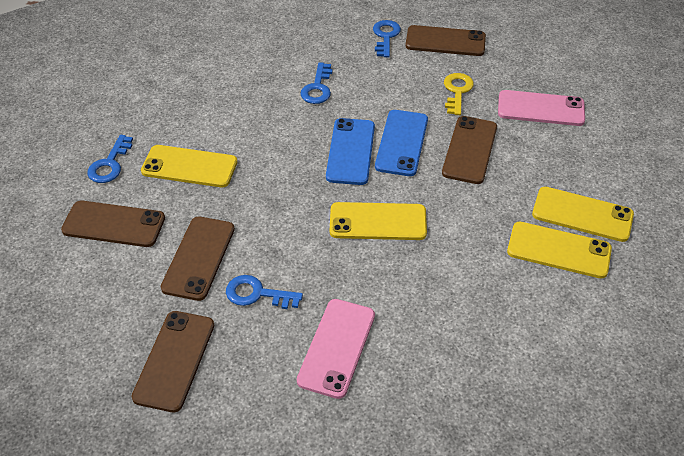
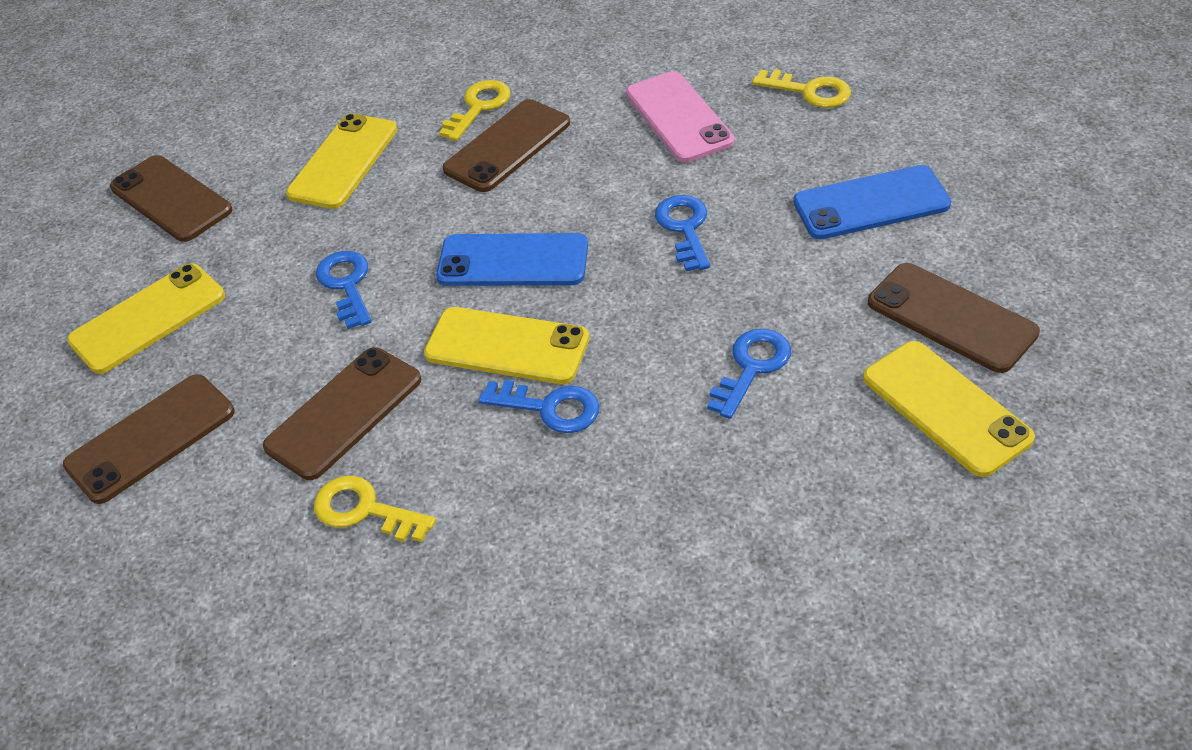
pink phone: 2 -> 1
yellow key: 1 -> 3

